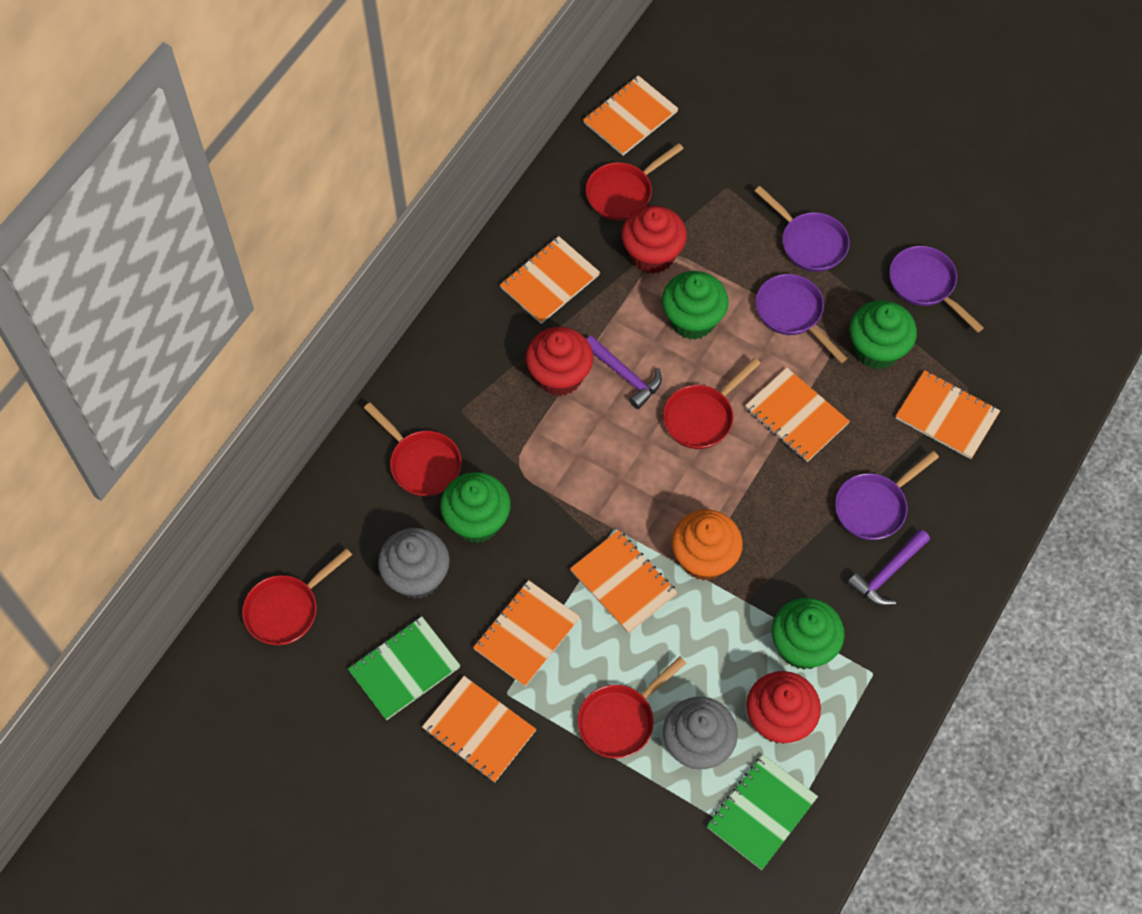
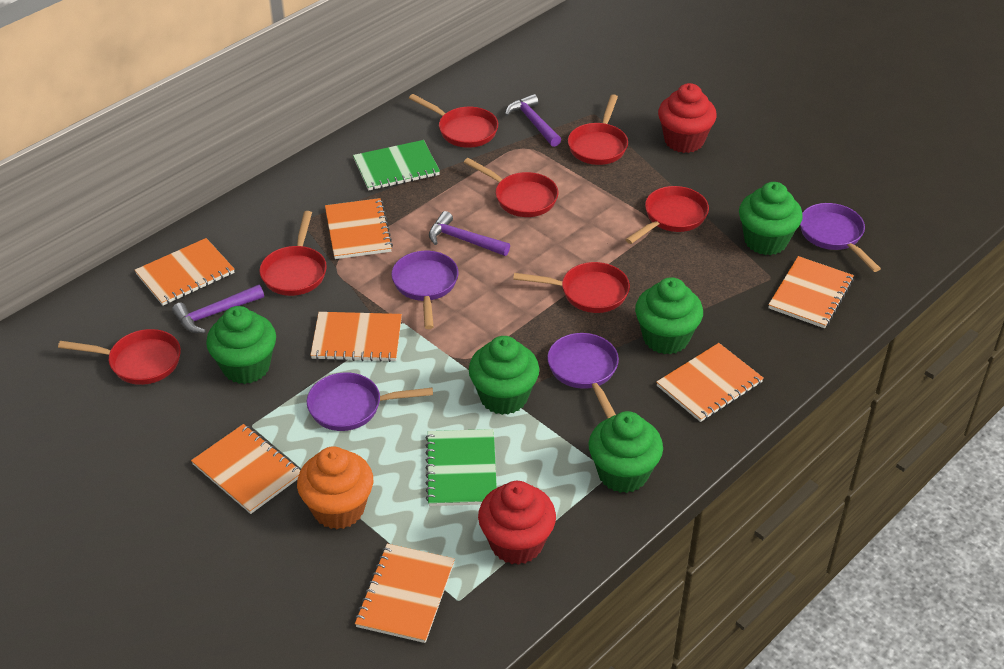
green cupcake: 4 -> 5
grey cupcake: 2 -> 0
purple hammer: 2 -> 3
red cupcake: 3 -> 2
red pan: 5 -> 7

